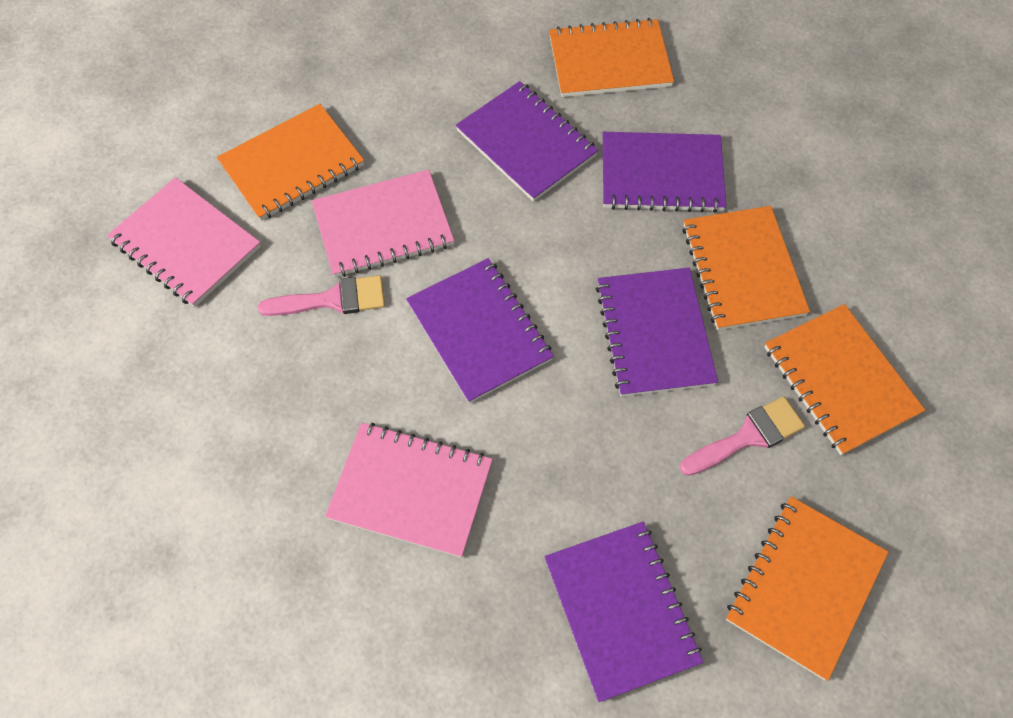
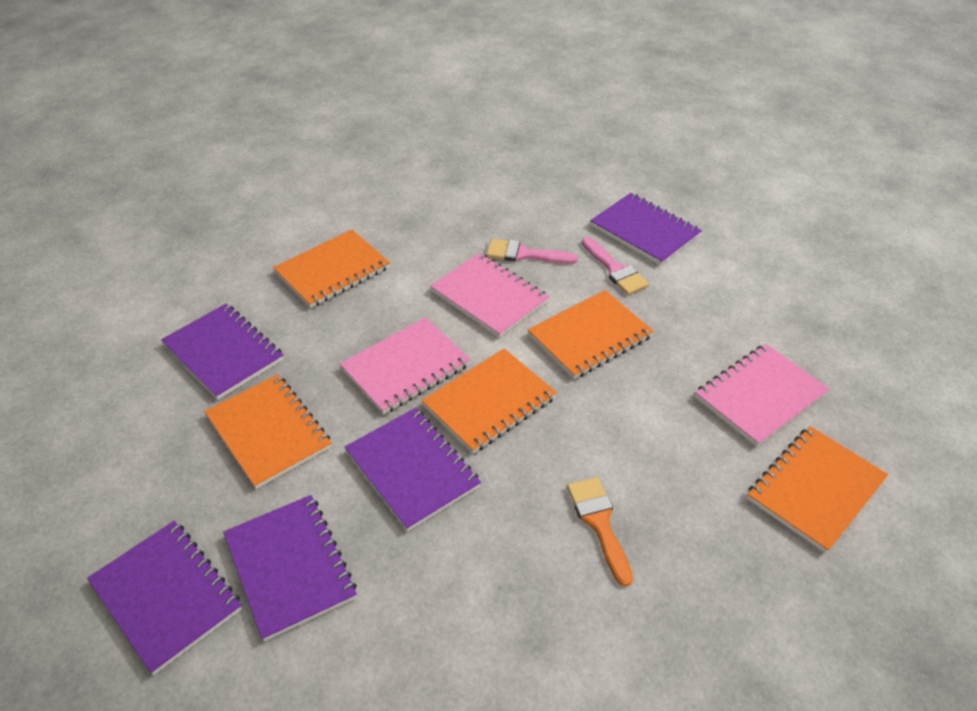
orange brush: 0 -> 1

